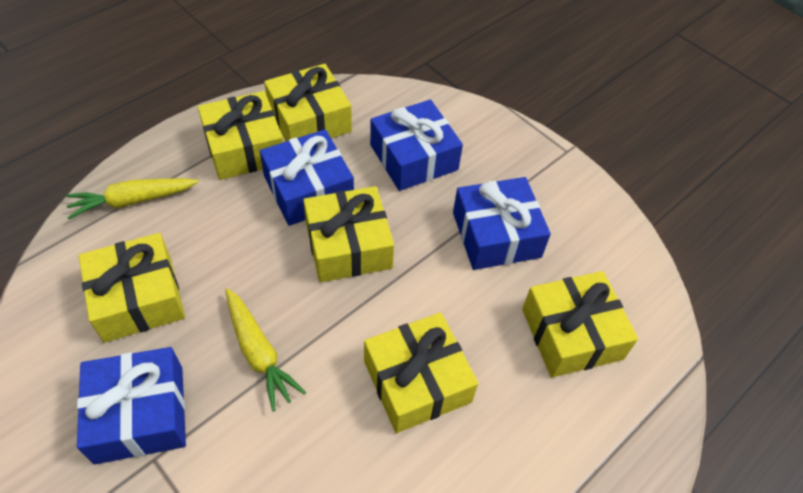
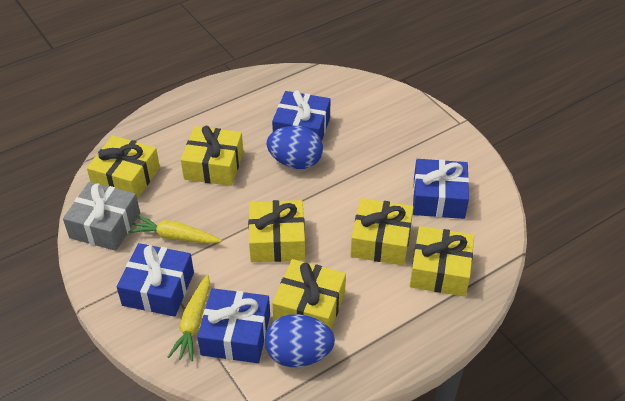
blue egg: 0 -> 2
grey gift: 0 -> 1

